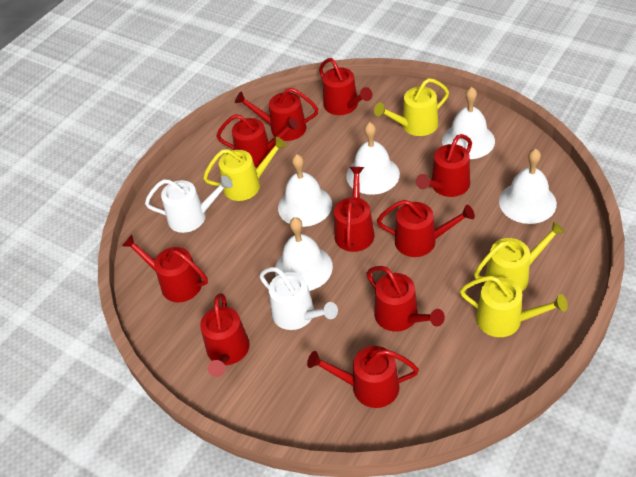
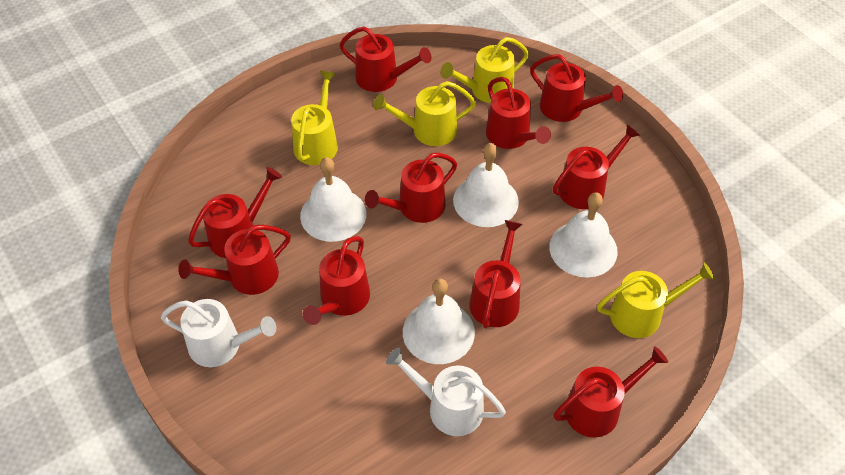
white bell: 5 -> 4

